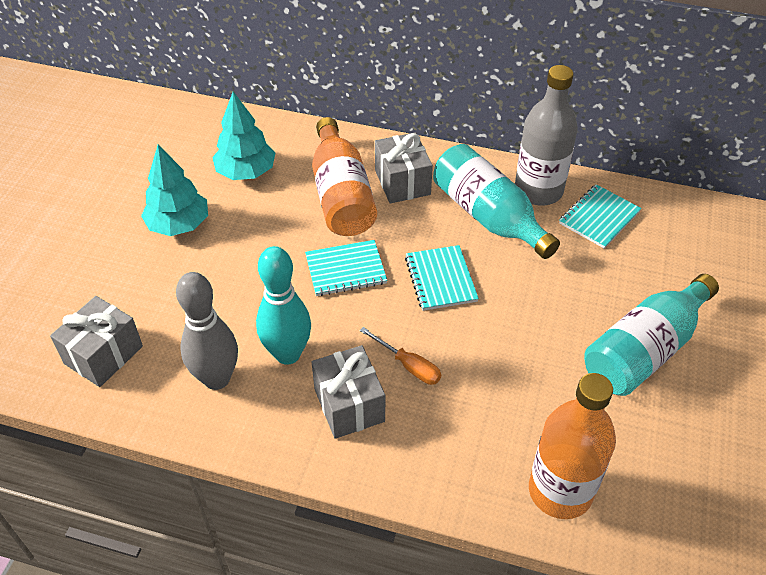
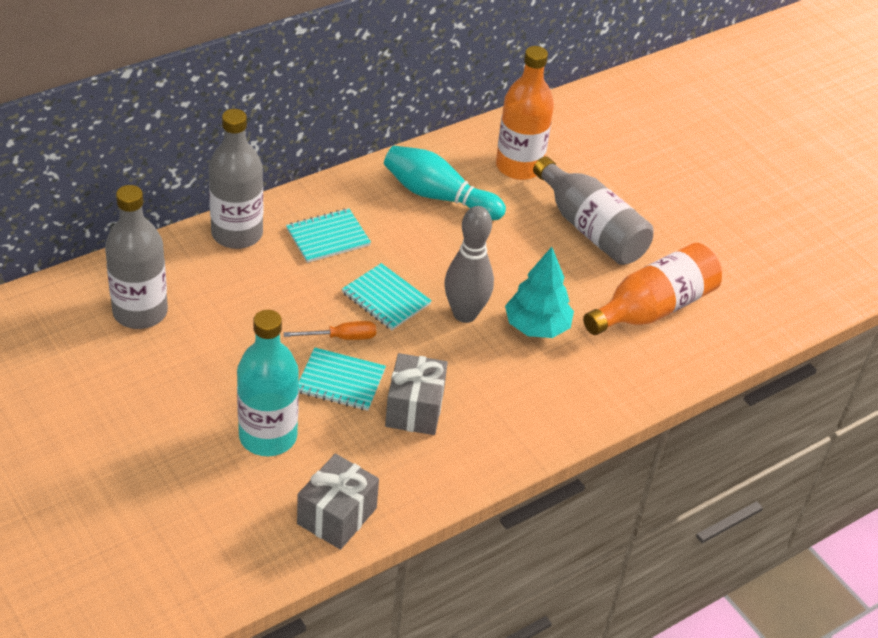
grey bottle: 1 -> 3
grey gift: 3 -> 2
turquoise bottle: 2 -> 1
turquoise tree: 2 -> 1

